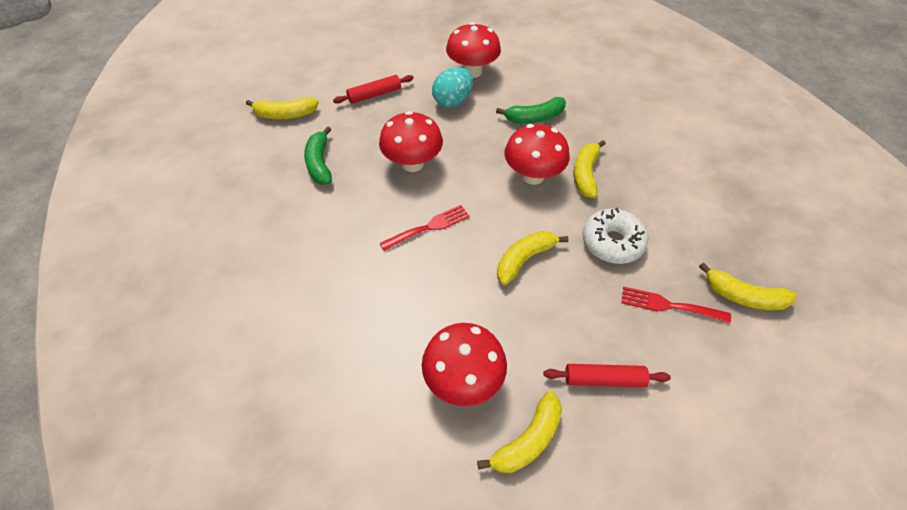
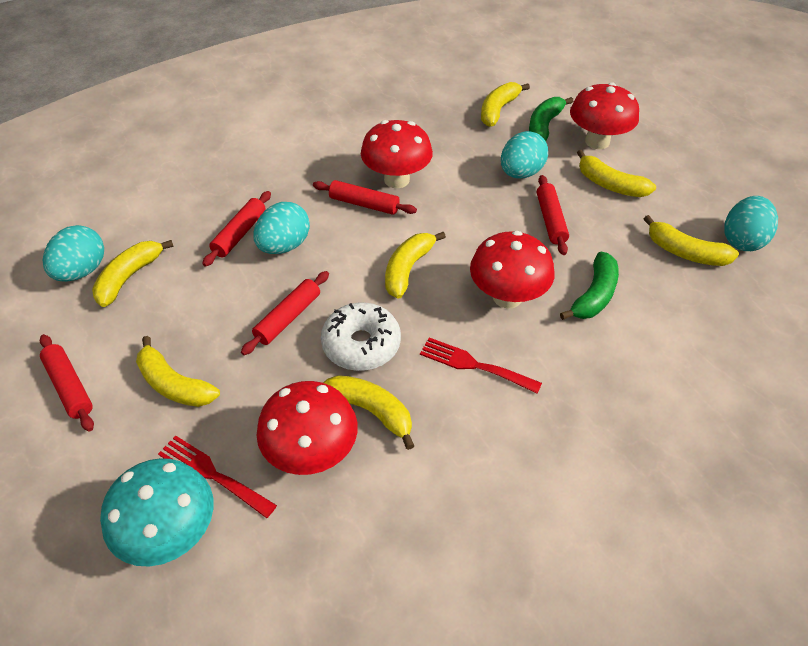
red rolling pin: 2 -> 5
turquoise egg: 1 -> 4
turquoise mushroom: 0 -> 1
yellow banana: 5 -> 7

